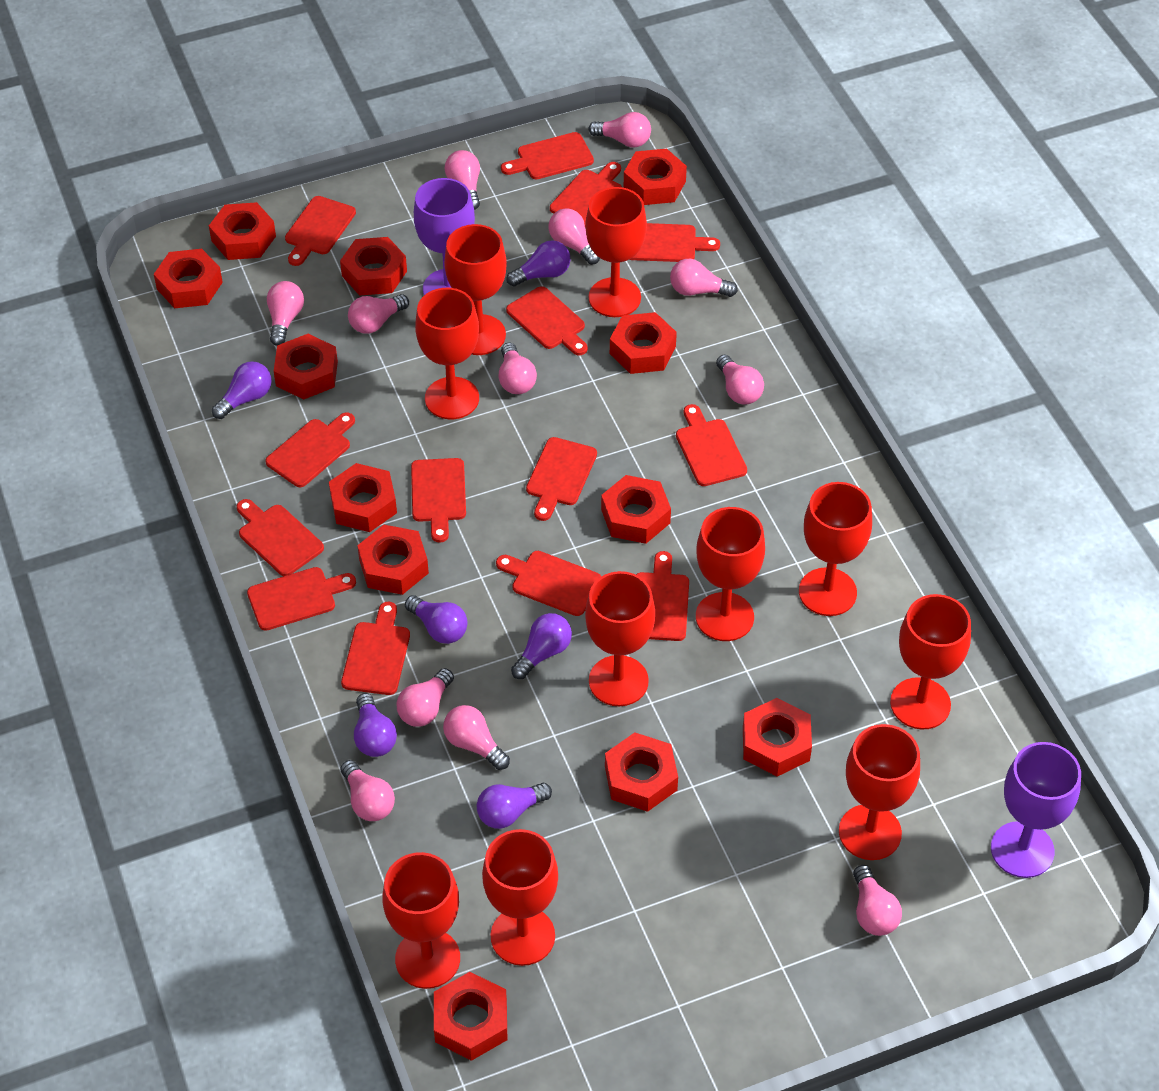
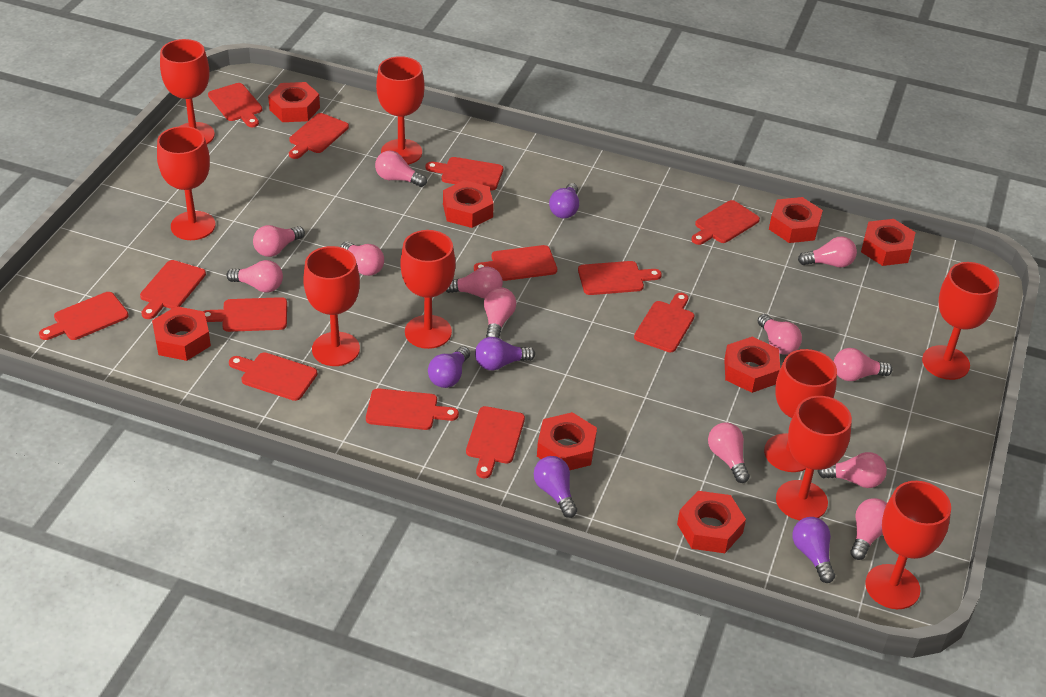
purple goblet: 2 -> 0
purple light bulb: 6 -> 5
red cutting board: 14 -> 13
red goblet: 10 -> 9
red nut: 12 -> 8

